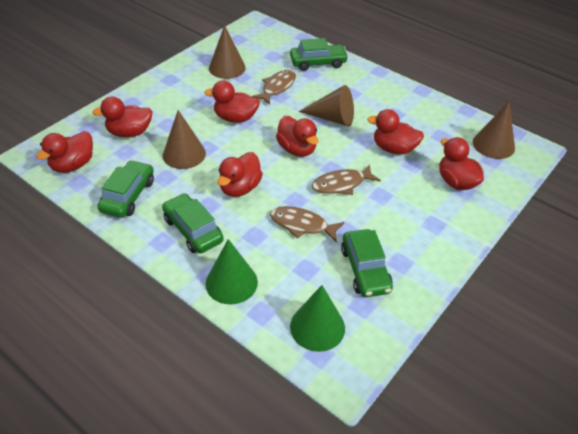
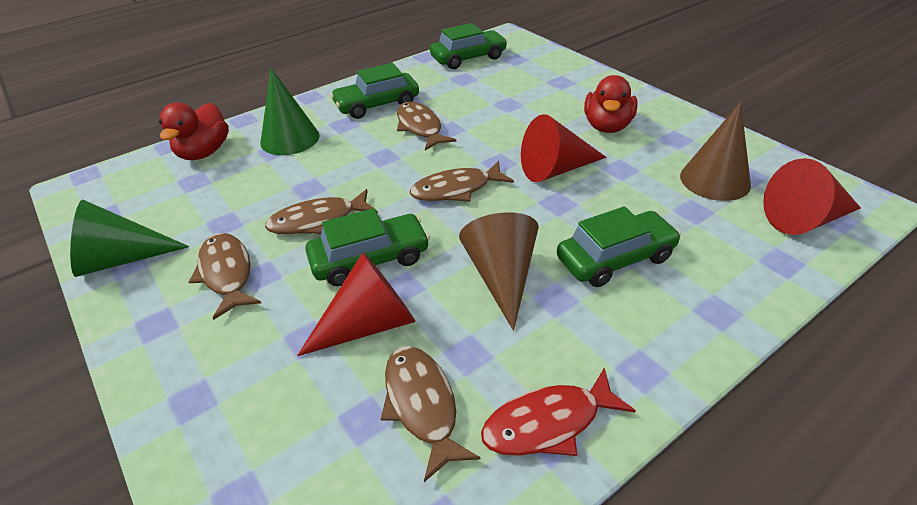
brown cone: 4 -> 2
brown fish: 3 -> 5
red cone: 0 -> 3
red duck: 7 -> 2
red fish: 0 -> 1

